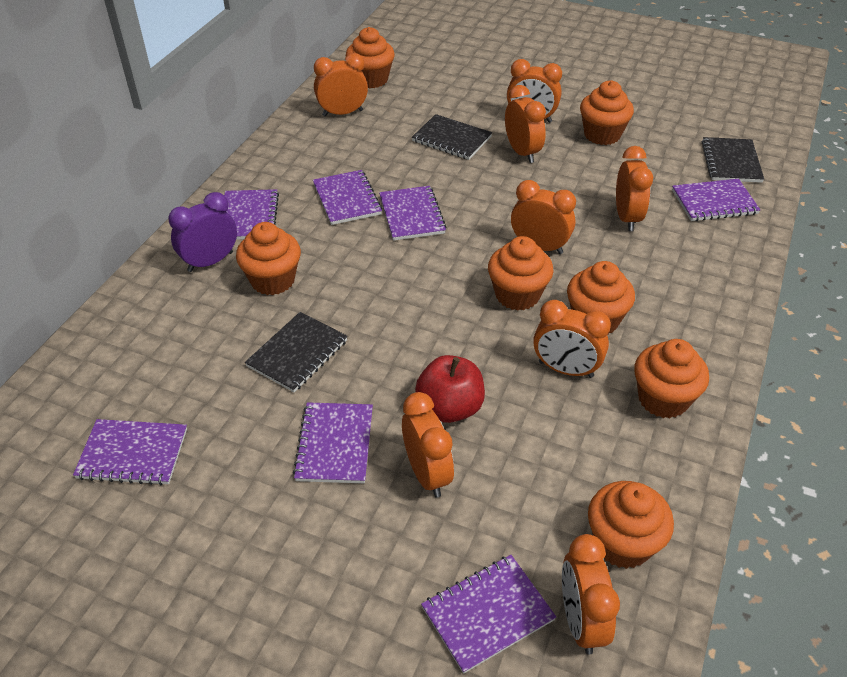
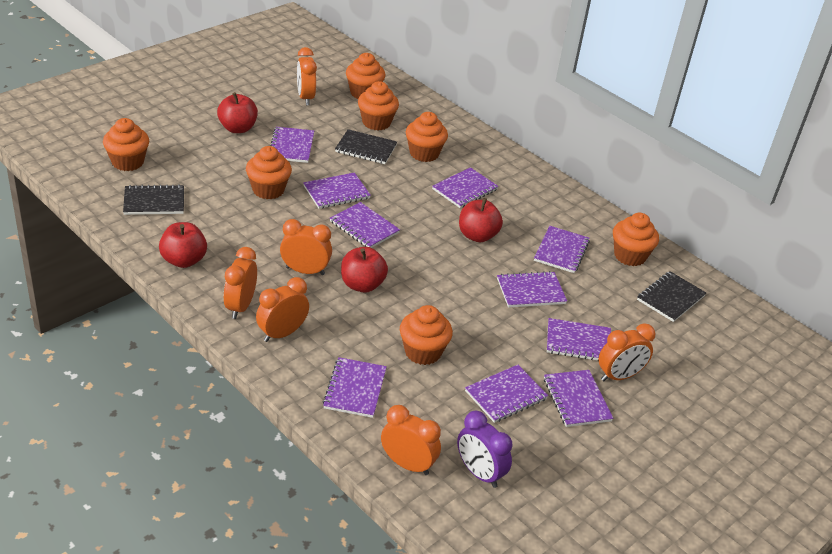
orange clock: 8 -> 6
purple notebook: 7 -> 10
red apple: 1 -> 4

